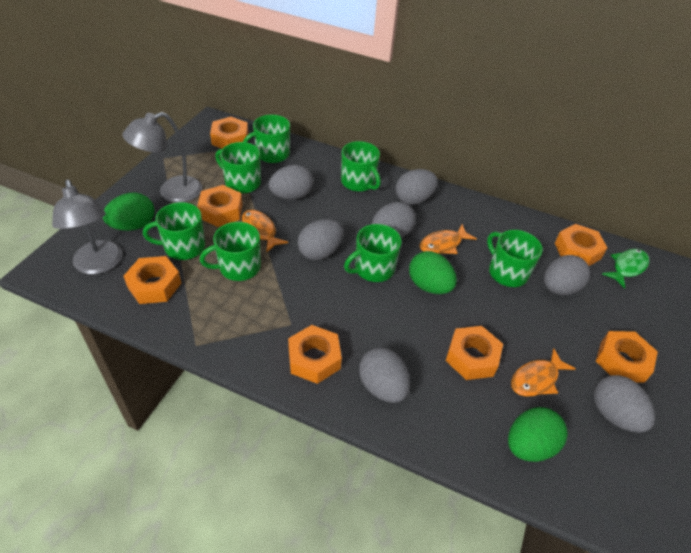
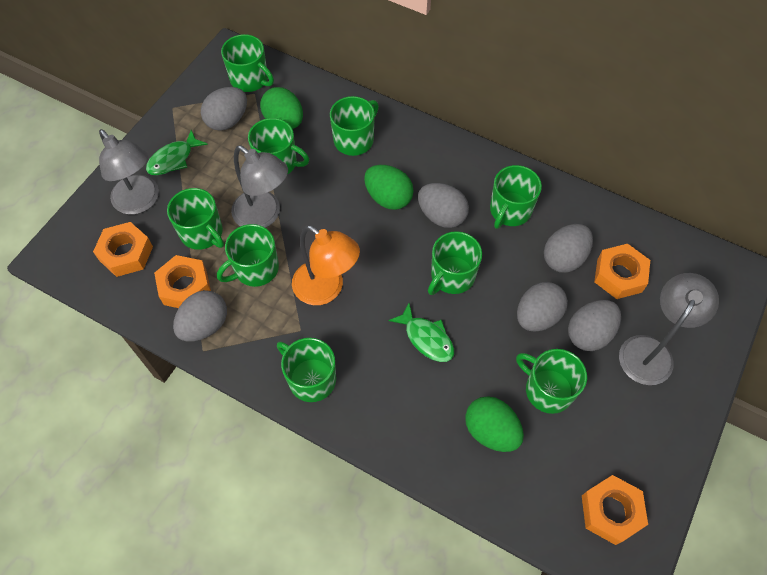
green fish: 1 -> 2
green mug: 7 -> 9
grey egg: 7 -> 6
grey lamp: 2 -> 3
orange fish: 3 -> 0
orange lamp: 0 -> 1
orange nut: 7 -> 4

